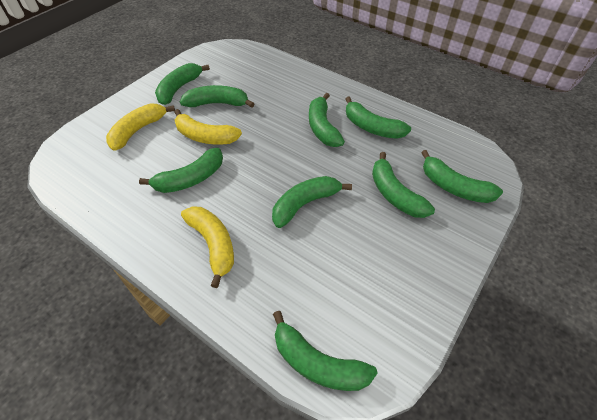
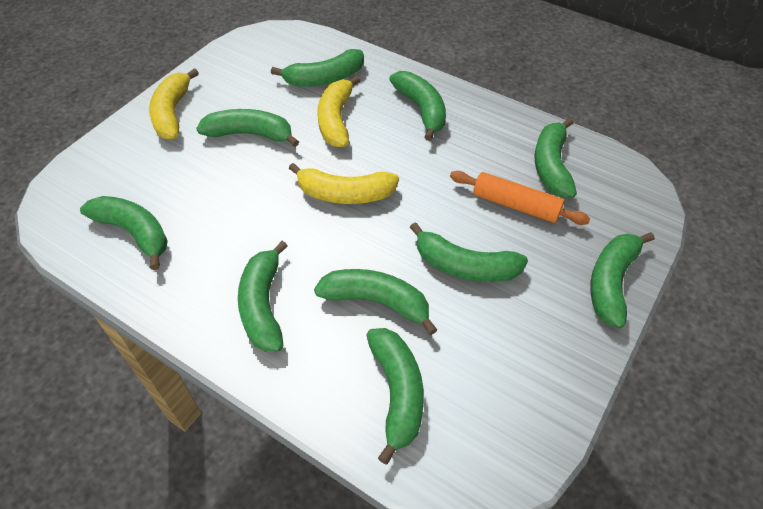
green banana: 9 -> 10
orange rolling pin: 0 -> 1

